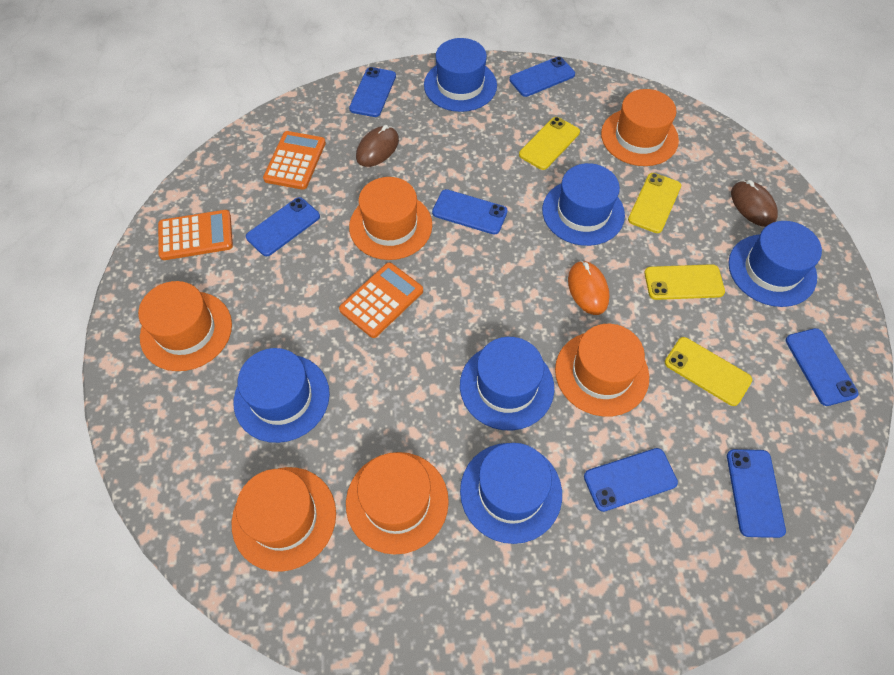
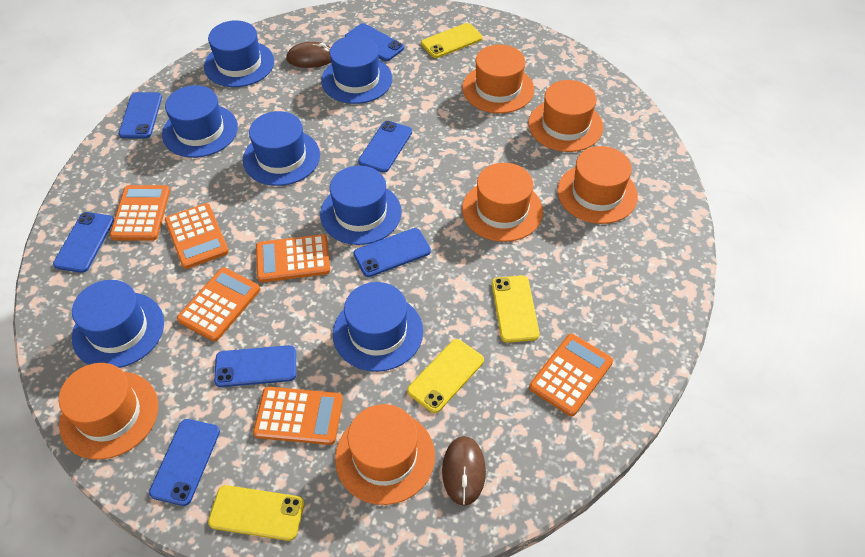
blue hat: 6 -> 7
orange calculator: 3 -> 6
orange mouse: 1 -> 0

